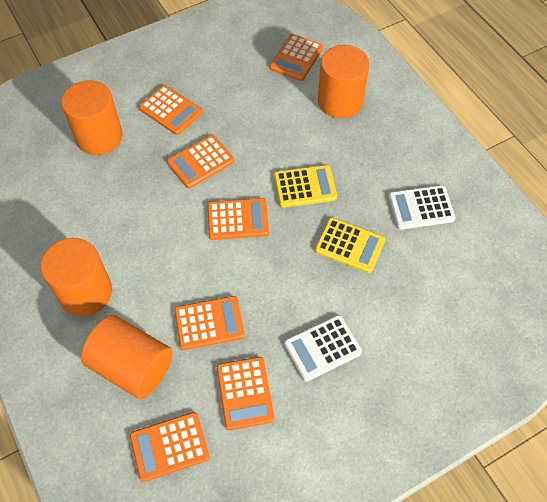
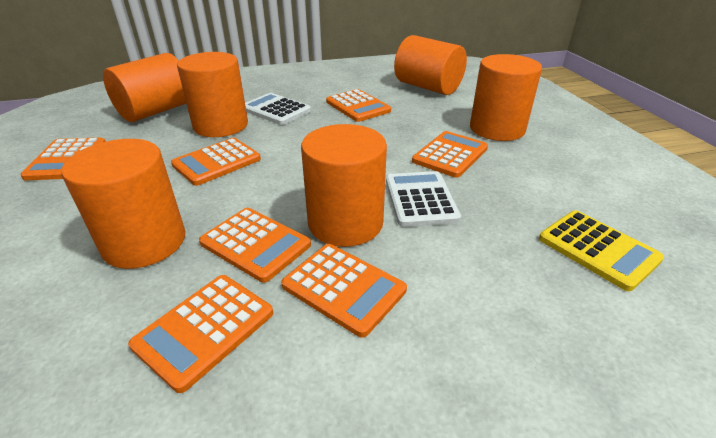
orange cylinder: 4 -> 6
yellow calculator: 2 -> 1

